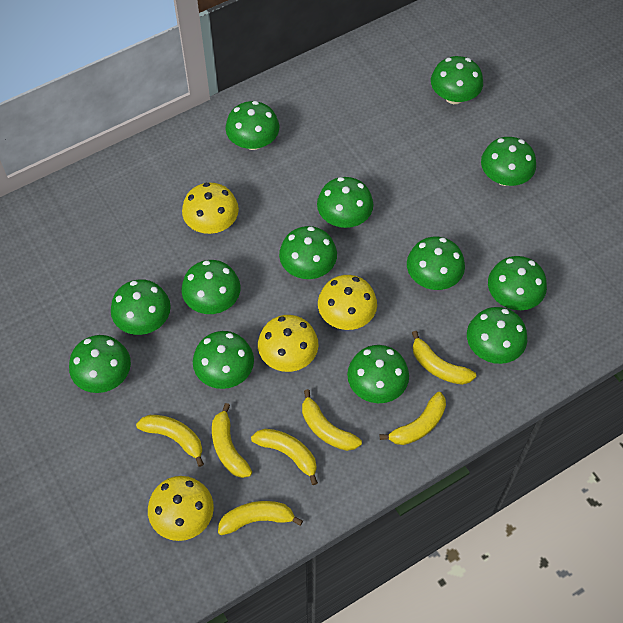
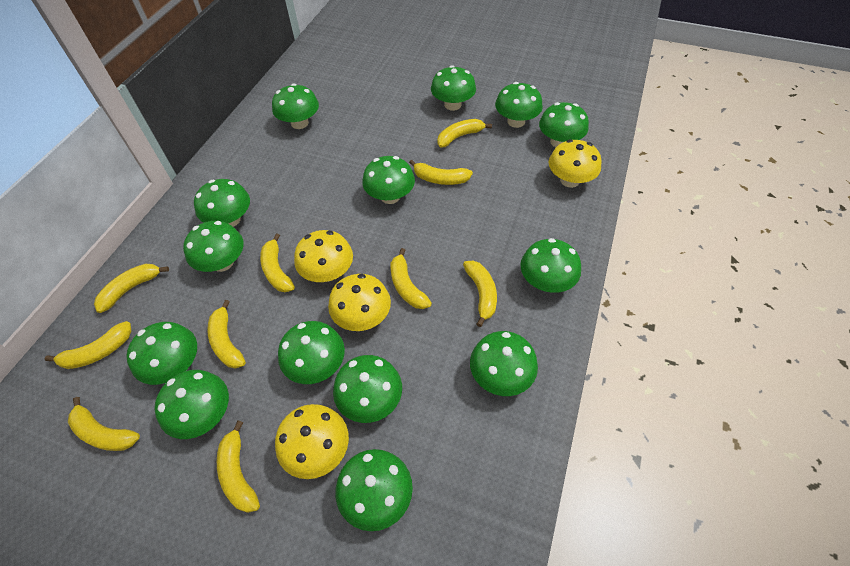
green mushroom: 13 -> 14
yellow banana: 7 -> 10

